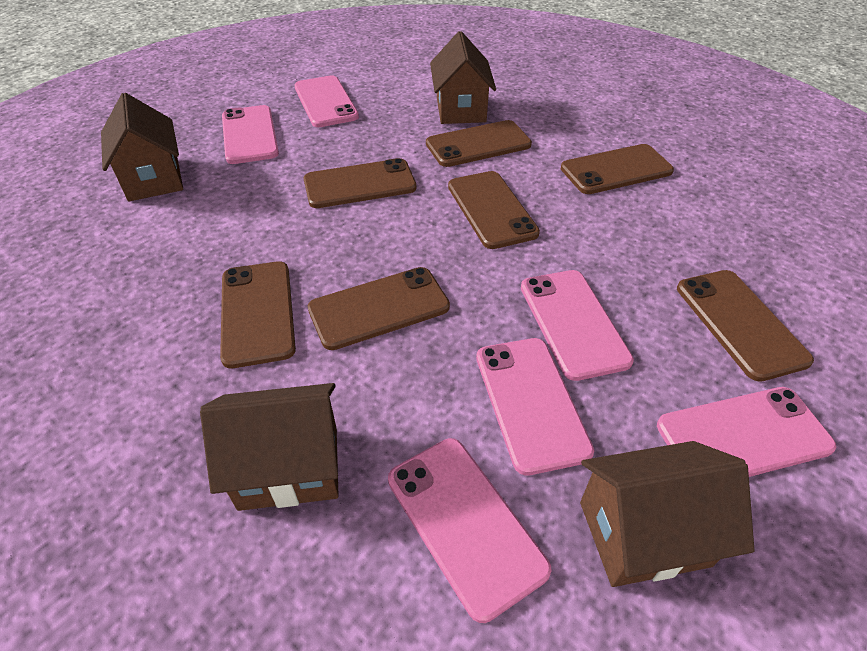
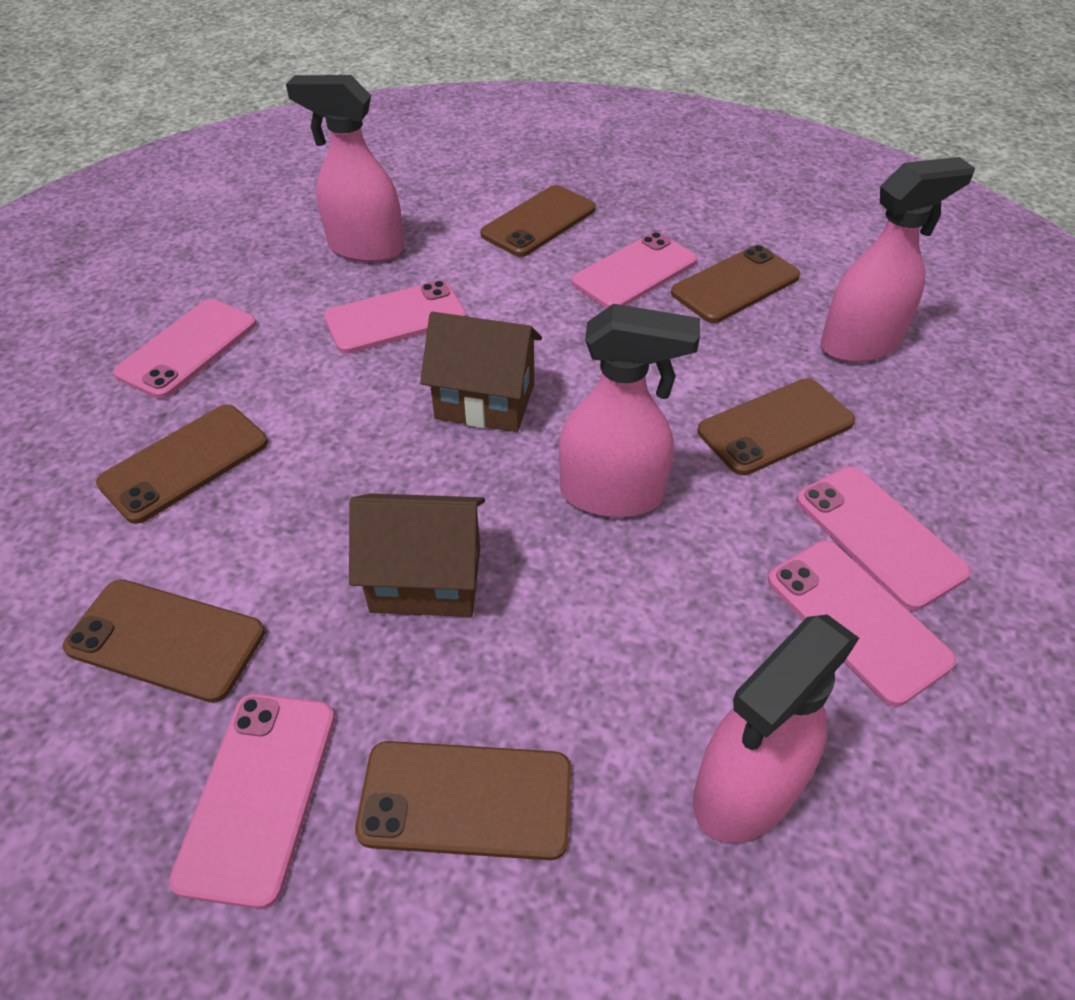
brown house: 4 -> 2
brown phone: 7 -> 6
pink spray bottle: 0 -> 4

